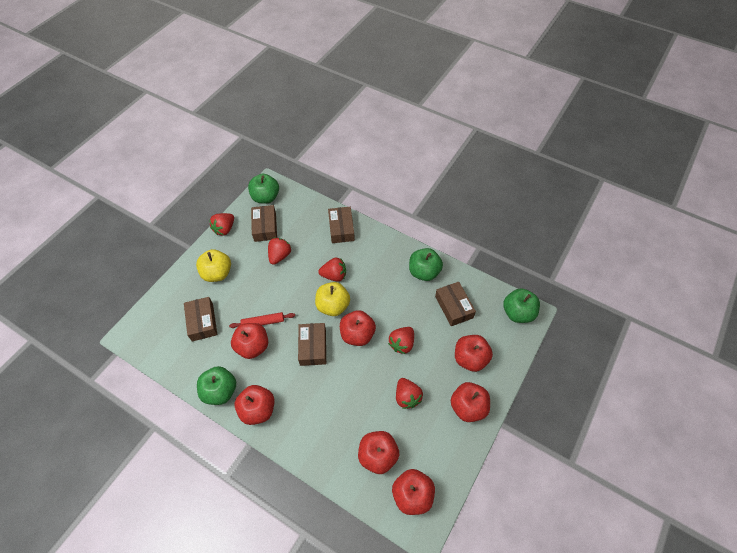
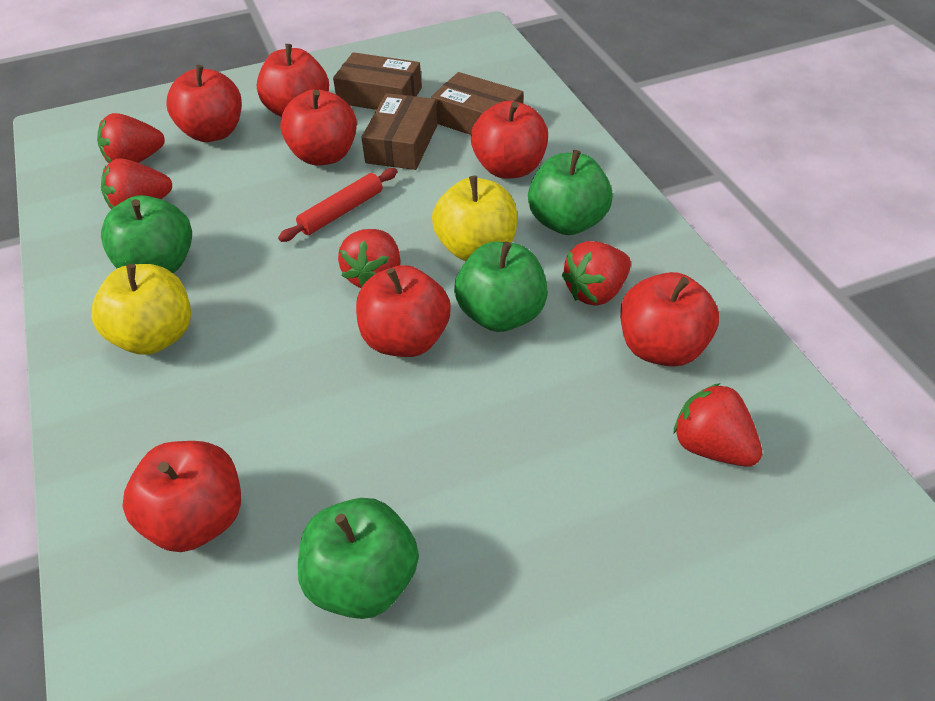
brown box: 5 -> 3

